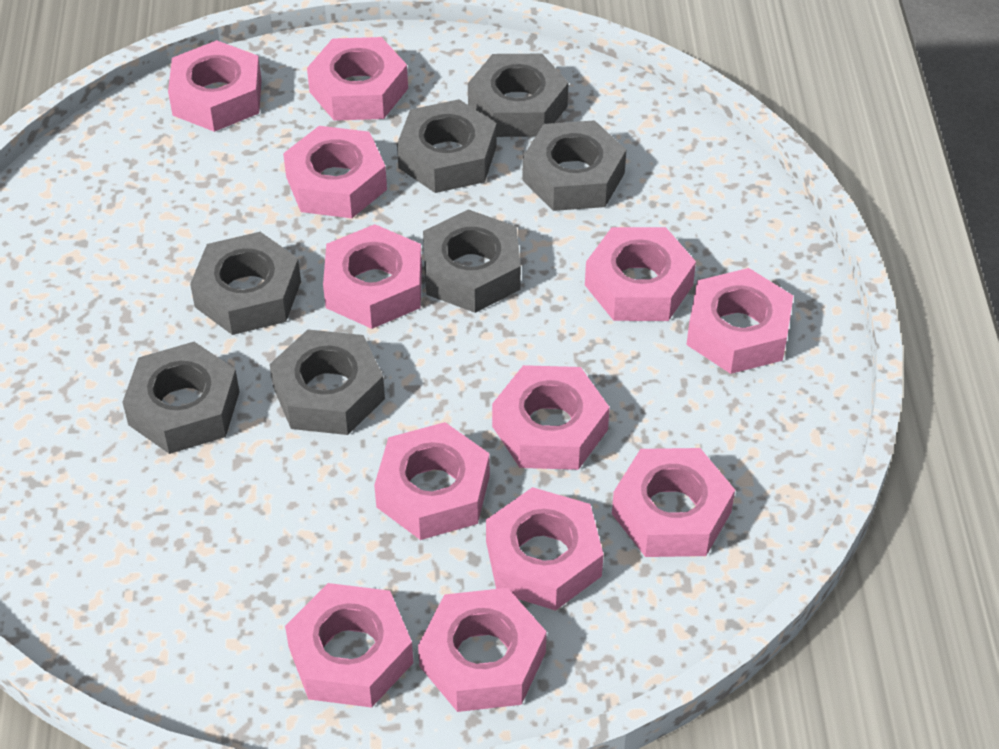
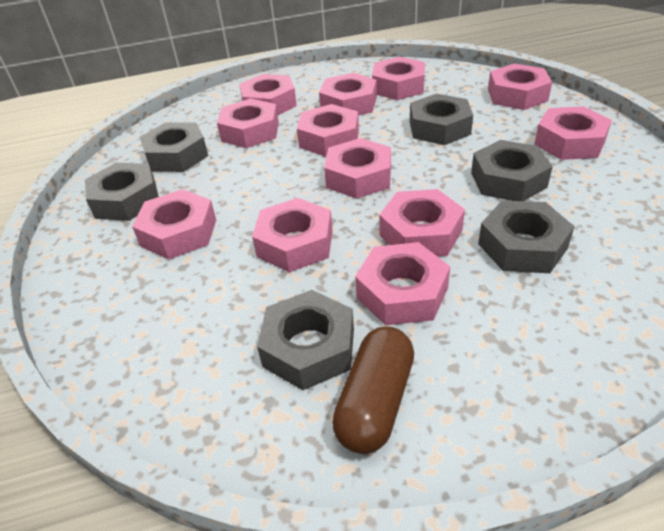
brown capsule: 0 -> 1
grey nut: 7 -> 6

